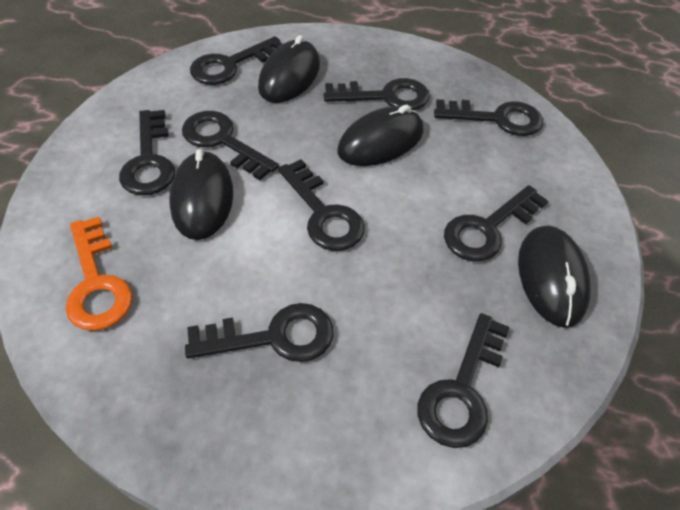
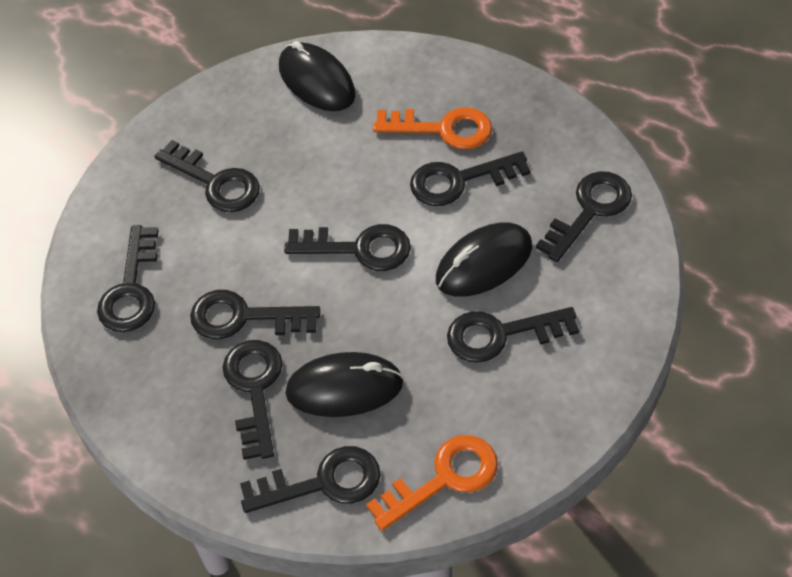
black mouse: 4 -> 3
orange key: 1 -> 2

